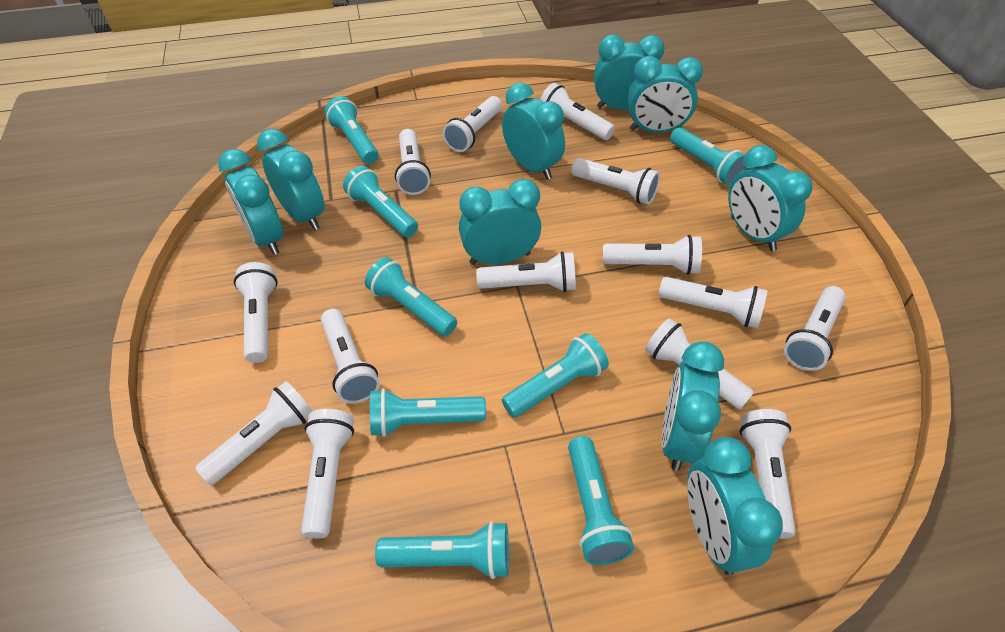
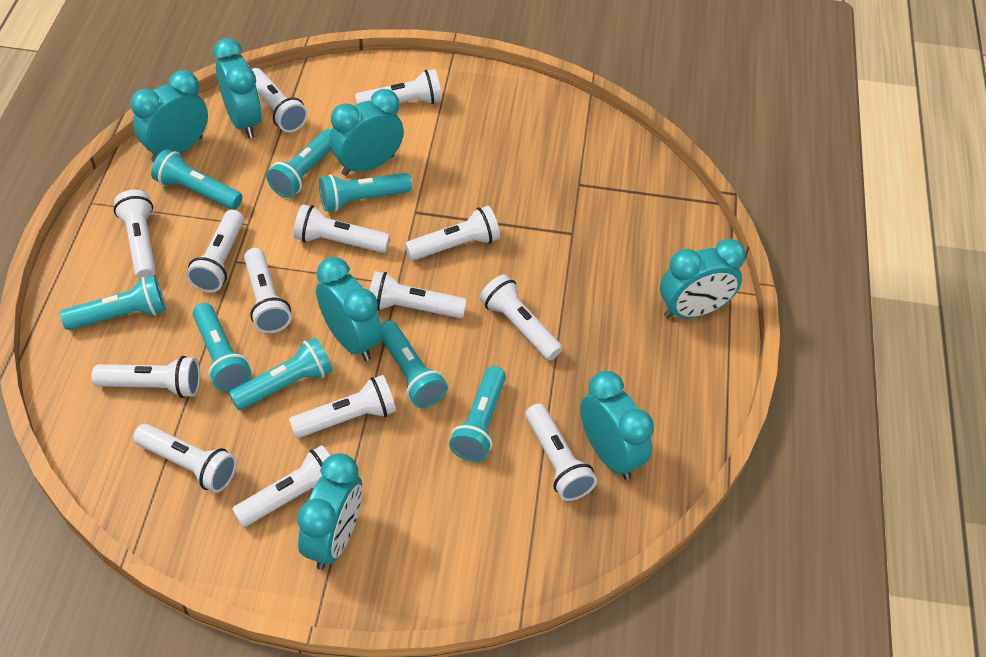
turquoise clock: 9 -> 7

